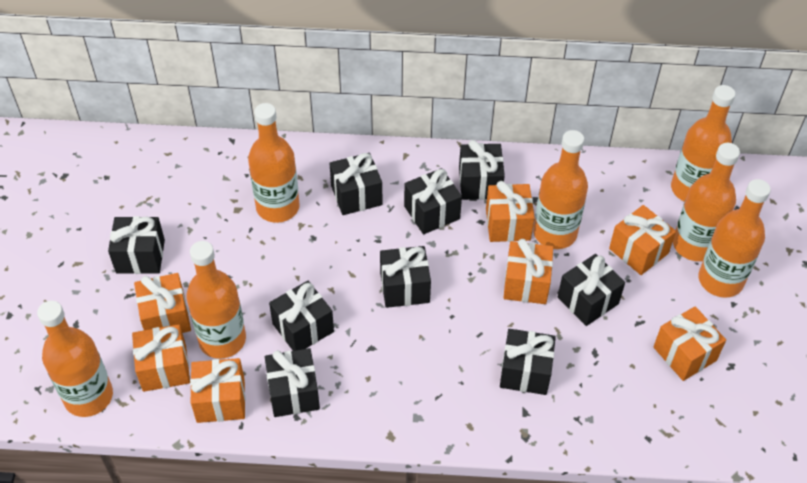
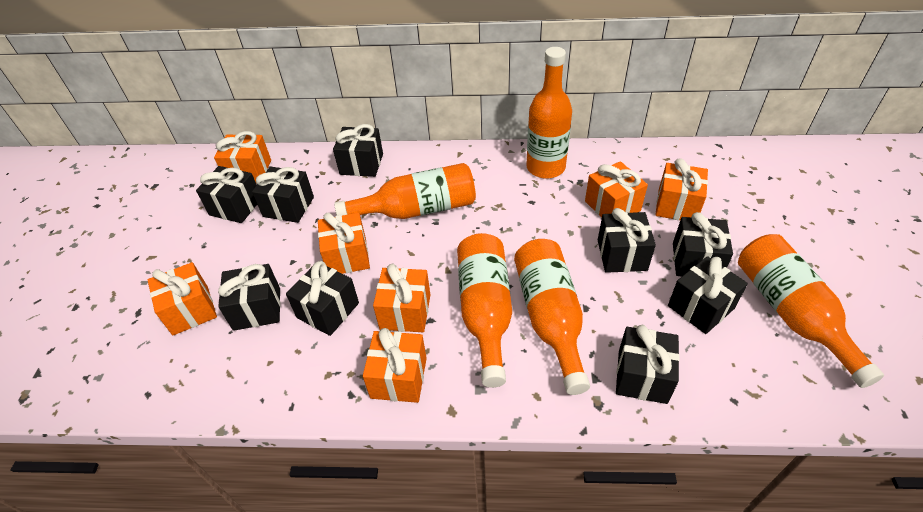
orange bottle: 7 -> 5

